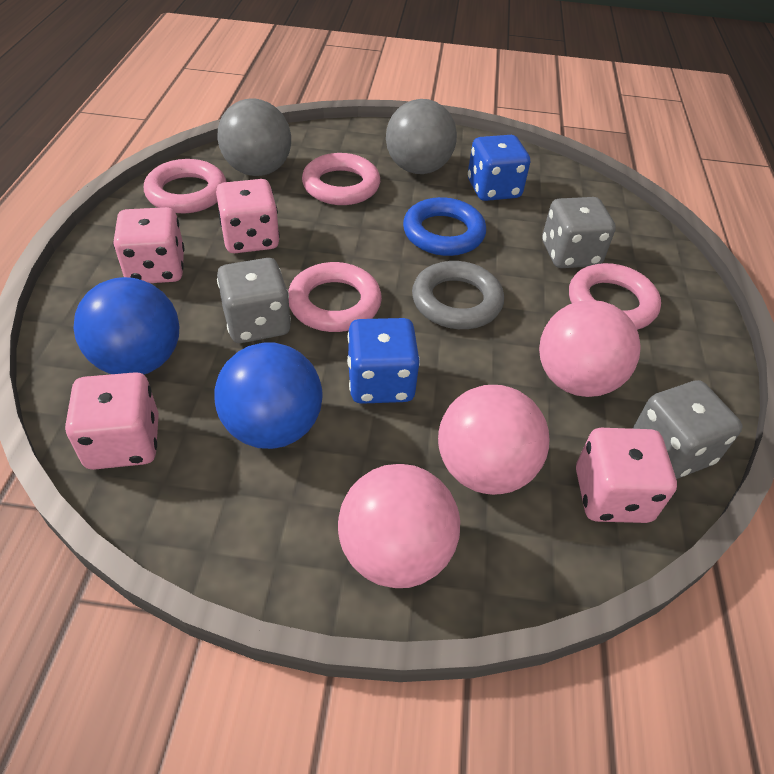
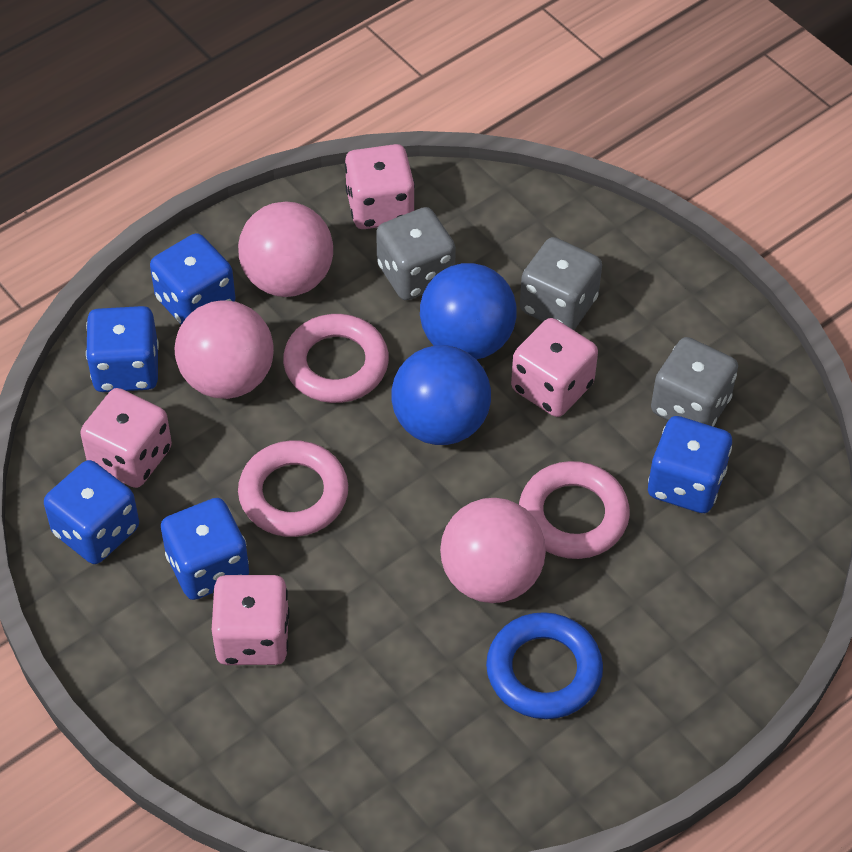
blue dice: 2 -> 5
grey ball: 2 -> 0
grey ring: 1 -> 0
pink ring: 4 -> 3

